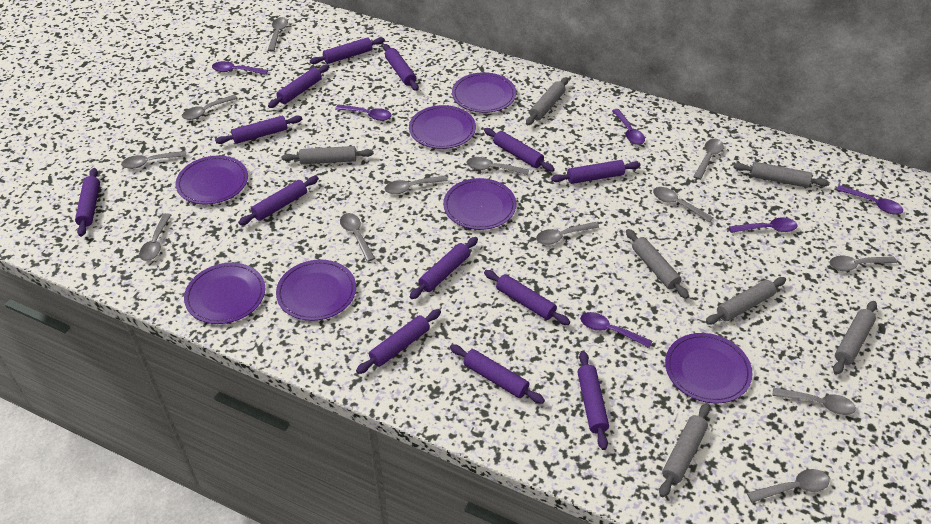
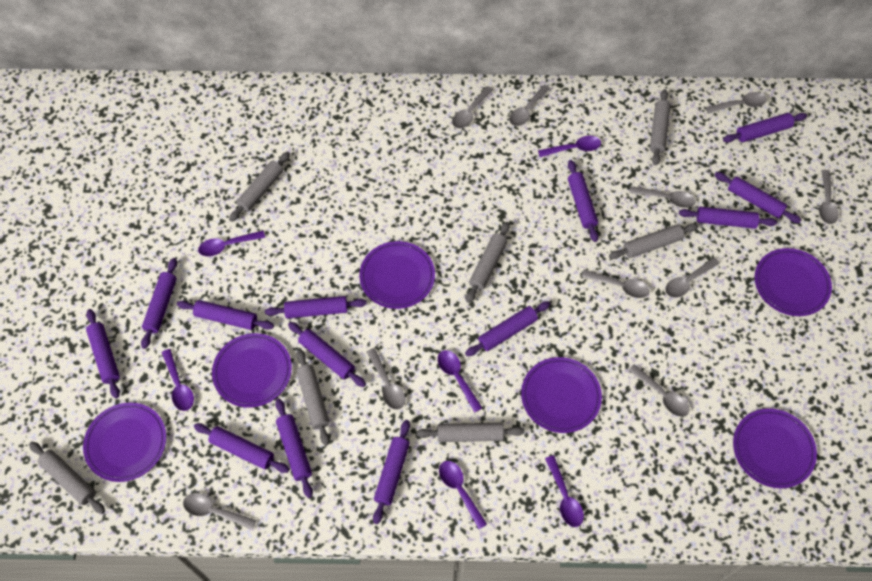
grey spoon: 13 -> 10
purple plate: 7 -> 6

